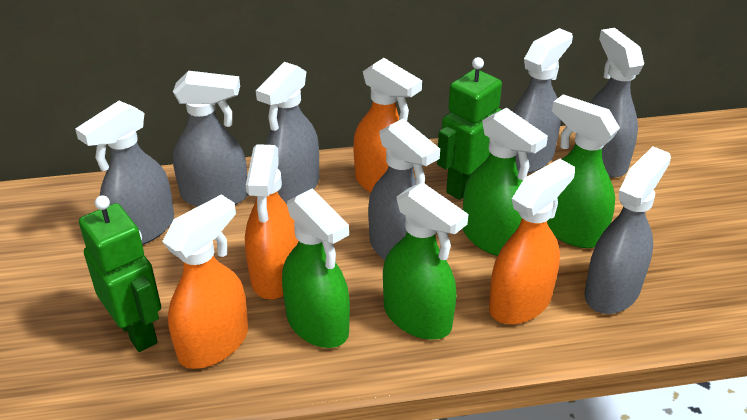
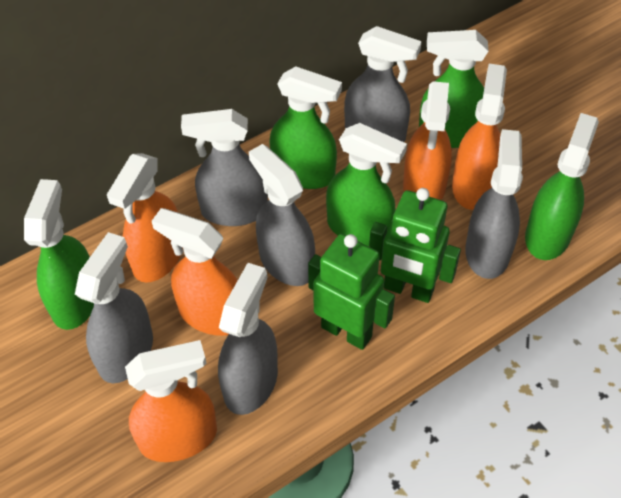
green spray bottle: 4 -> 5
grey spray bottle: 7 -> 6
orange spray bottle: 4 -> 5

